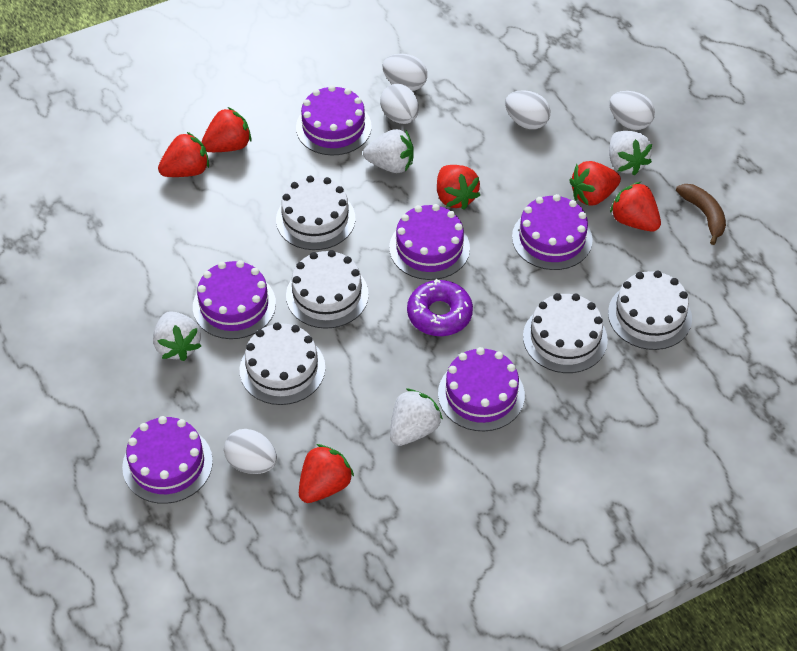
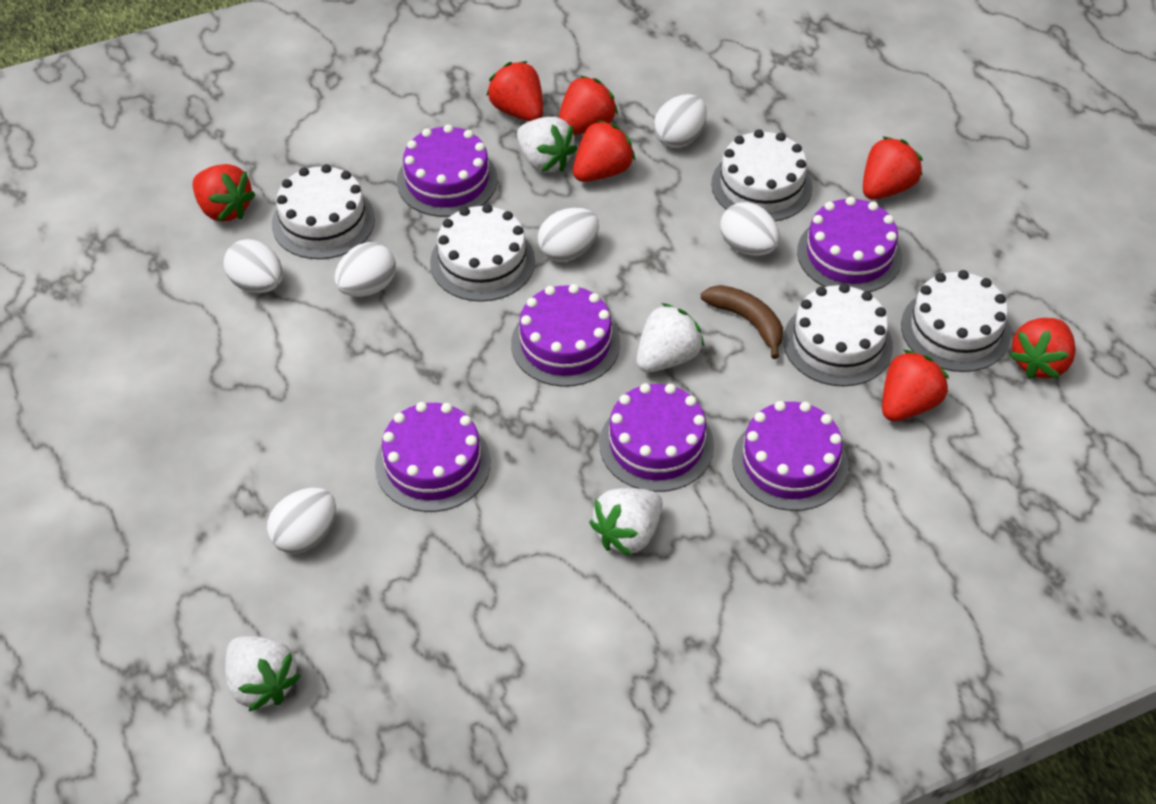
purple donut: 1 -> 0
red strawberry: 6 -> 7
white egg: 5 -> 6

